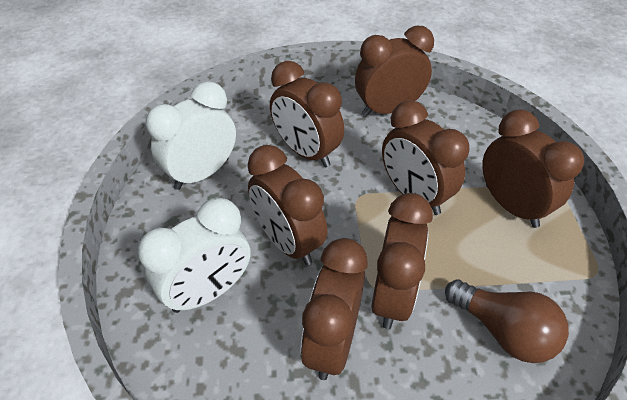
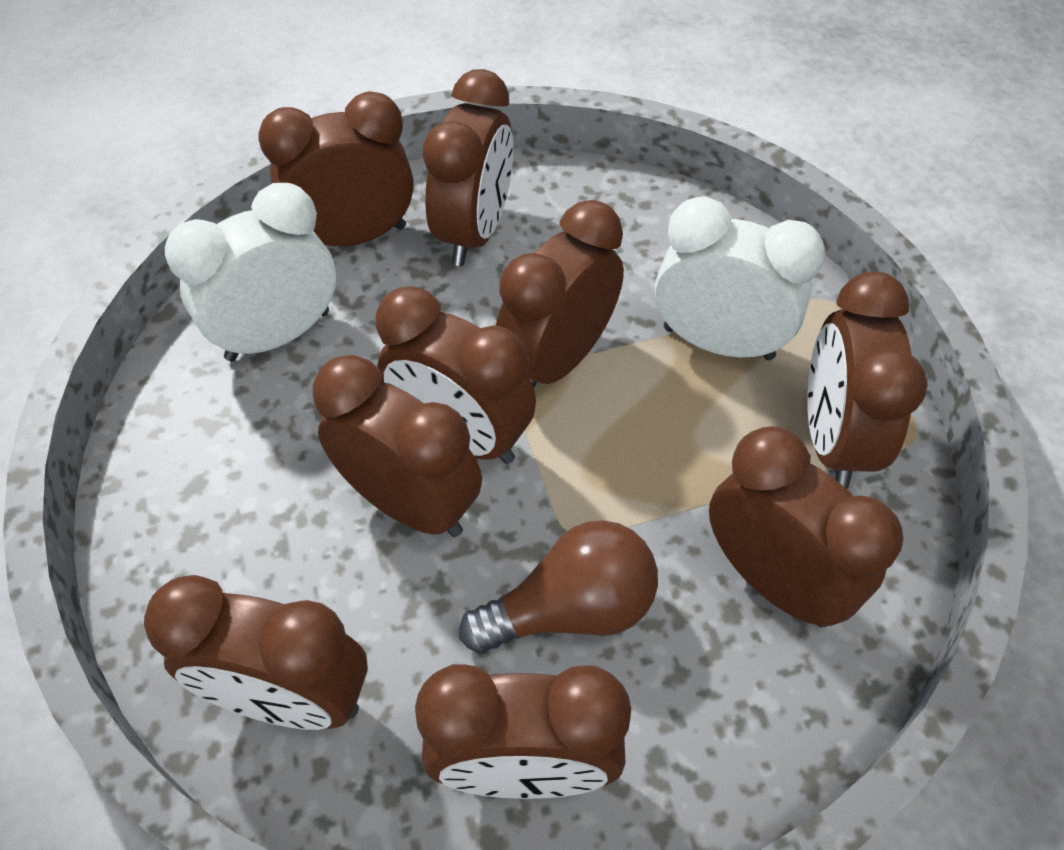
brown clock: 7 -> 9

